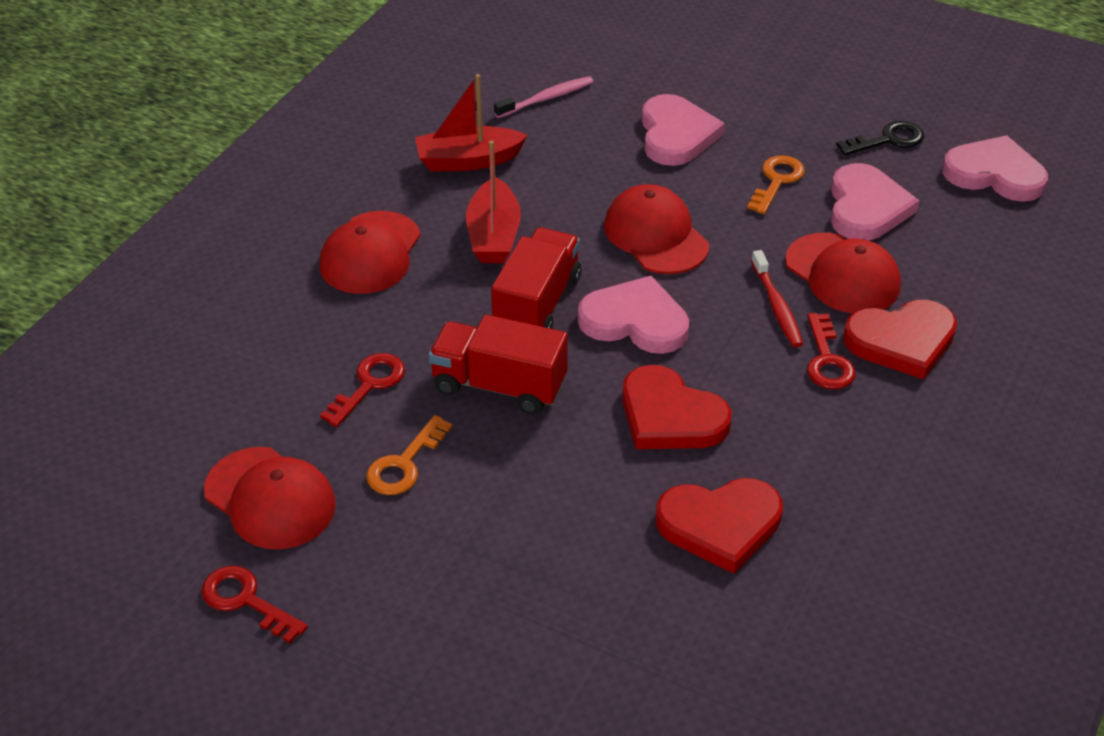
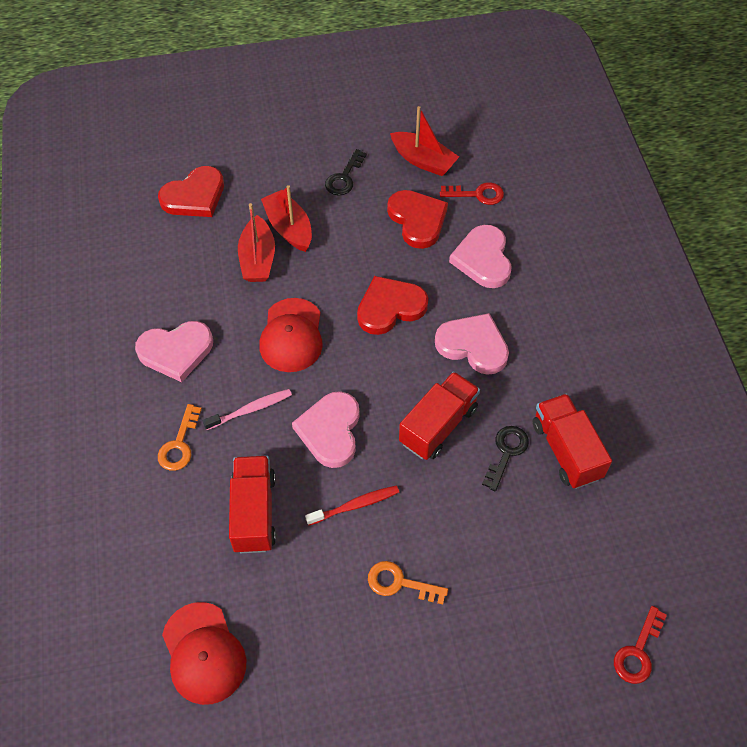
black key: 1 -> 2
red boat: 2 -> 3
red cap: 4 -> 2
red key: 3 -> 2
red truck: 2 -> 3

